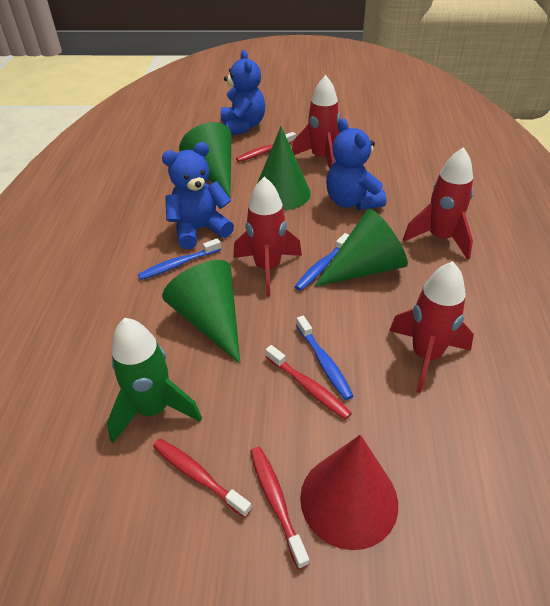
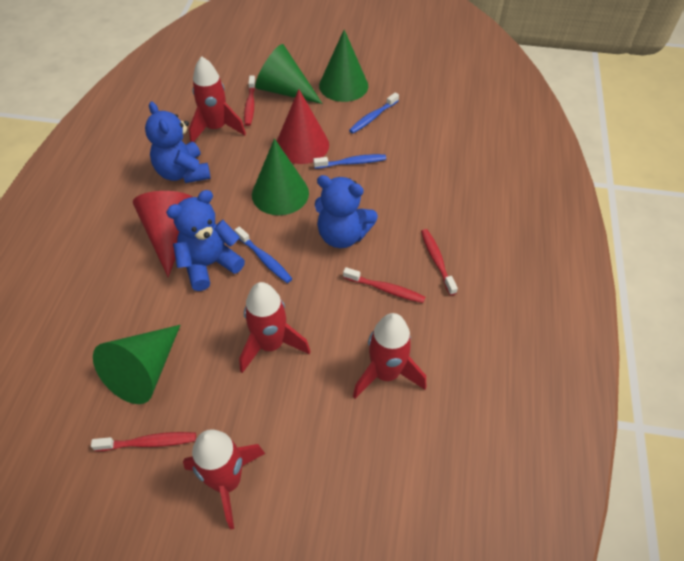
green rocket: 1 -> 0
red cone: 1 -> 2

